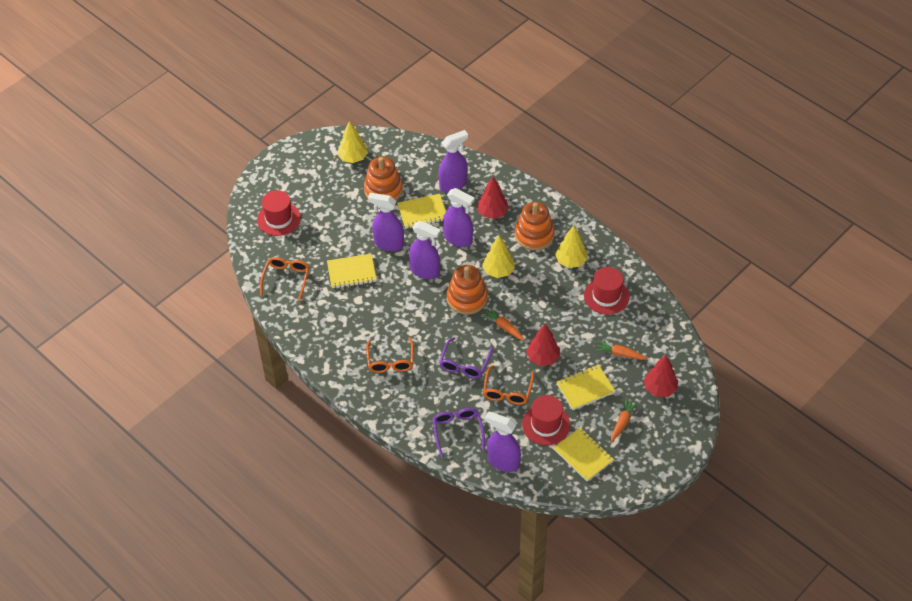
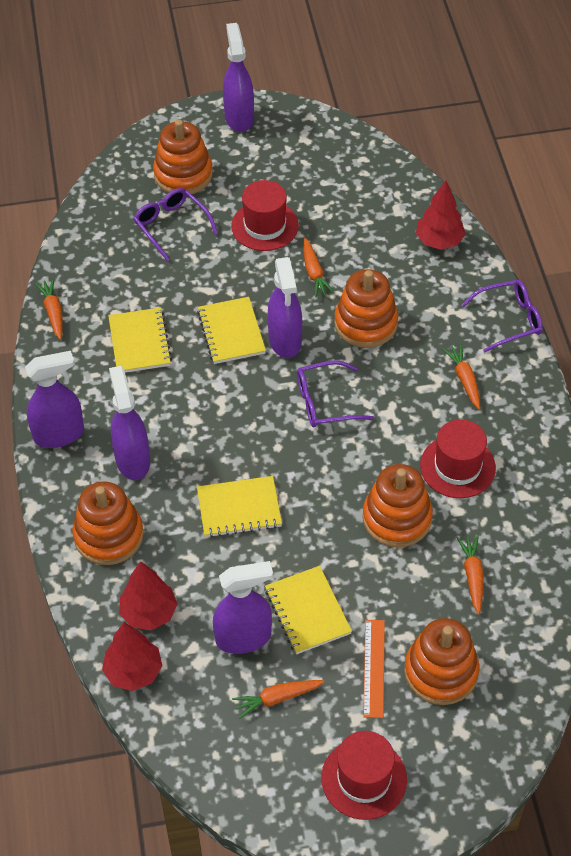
orange carrot: 3 -> 5
orange glasses: 3 -> 0
orange ruler: 0 -> 1
orange stacking toy: 3 -> 5
purple glasses: 2 -> 3
yellow tree: 3 -> 0

